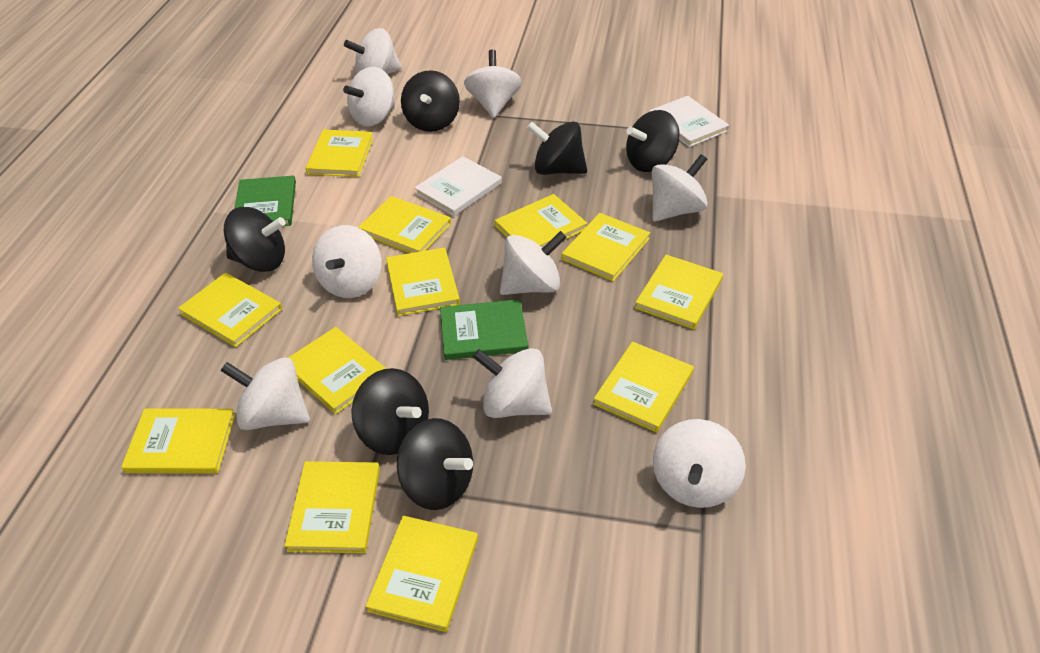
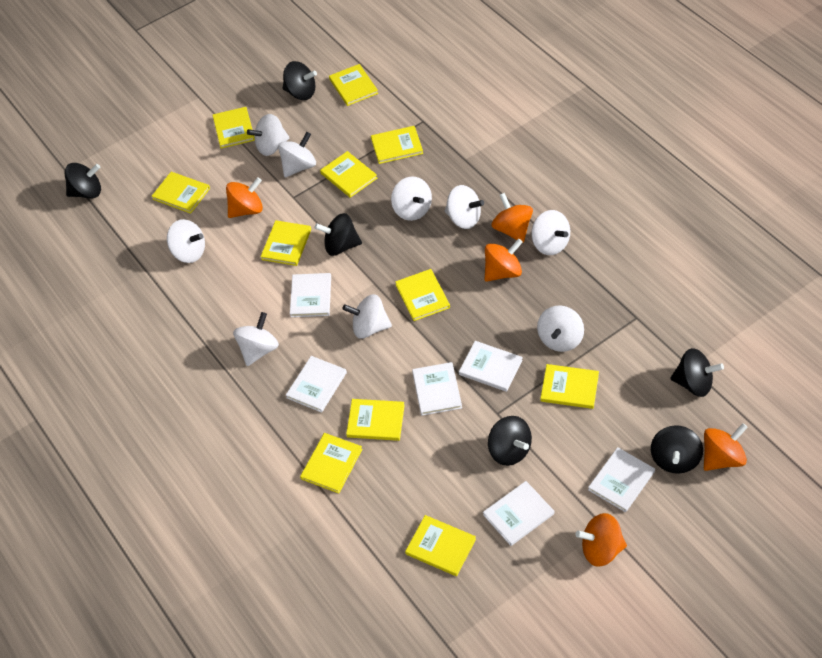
green book: 2 -> 0
orange spinning top: 0 -> 5
white book: 2 -> 6
yellow book: 12 -> 11

